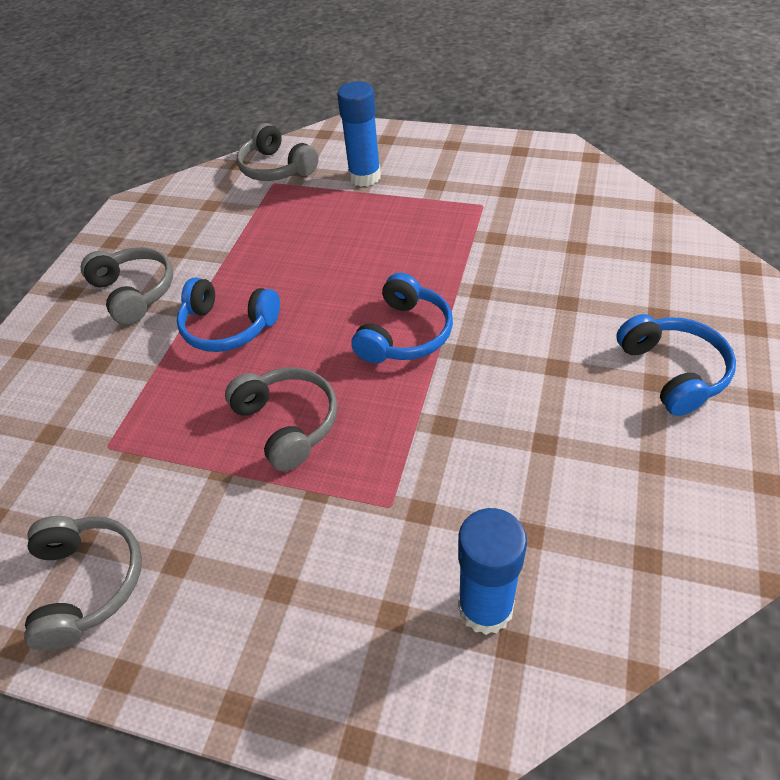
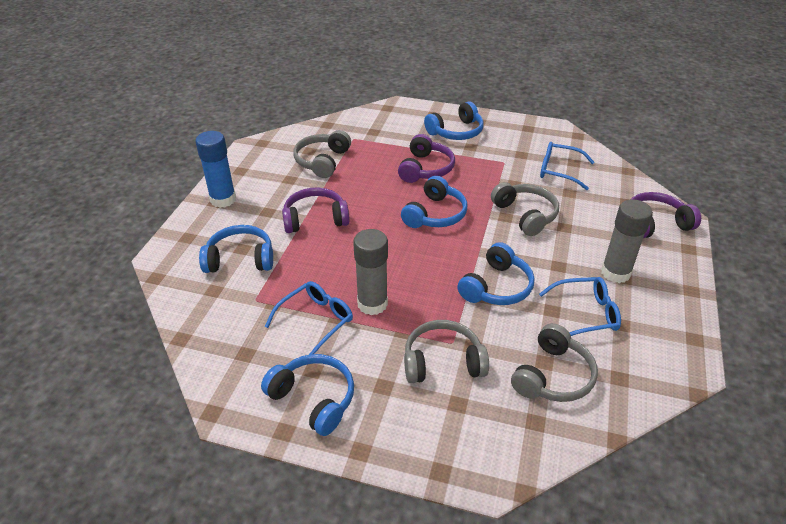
blue glasses: 0 -> 3
blue glue stick: 2 -> 1
blue headphones: 3 -> 5
grey glue stick: 0 -> 2
purple headphones: 0 -> 3

